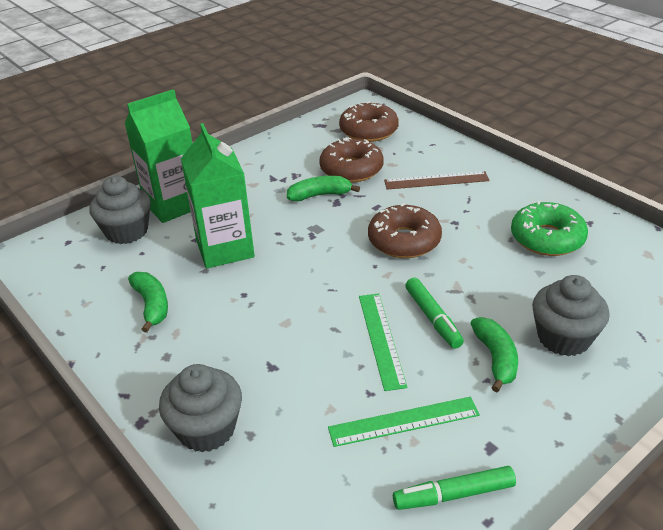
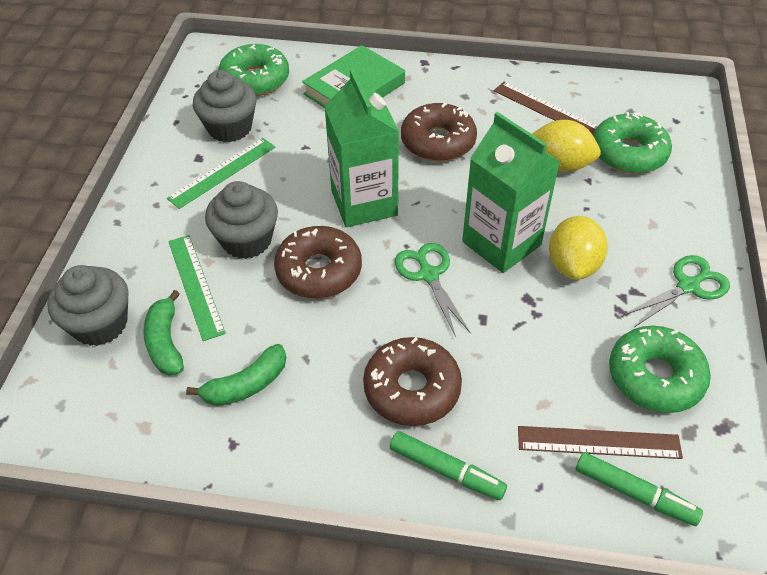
brown ruler: 1 -> 2
green banana: 3 -> 2
green book: 0 -> 1
green donut: 1 -> 3
green scissors: 0 -> 2
yellow lemon: 0 -> 2

